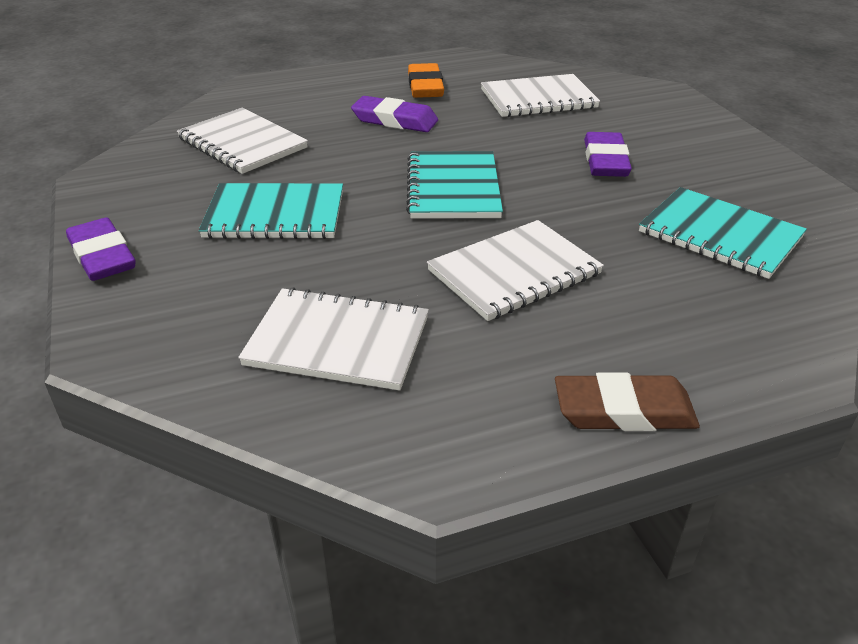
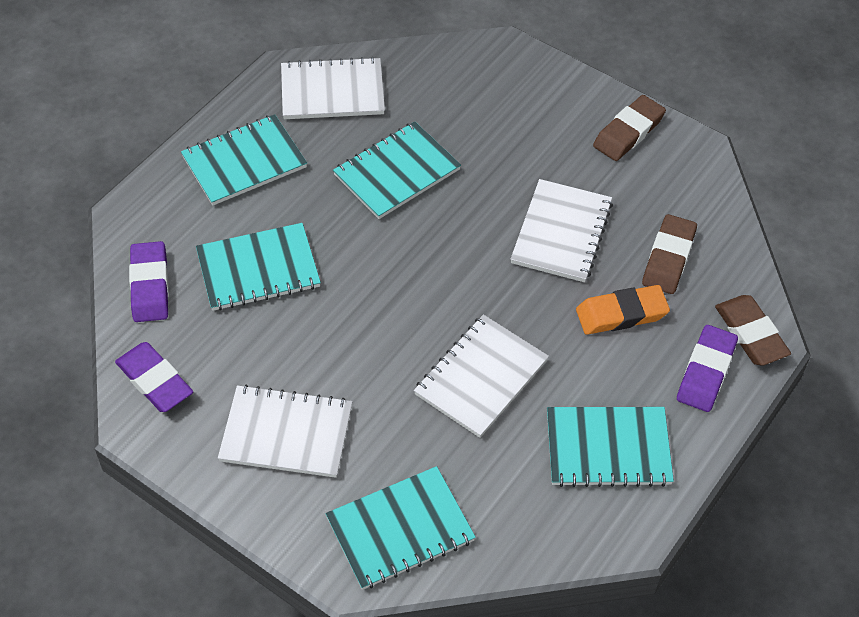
brown eraser: 1 -> 3
turquoise notebook: 3 -> 5

